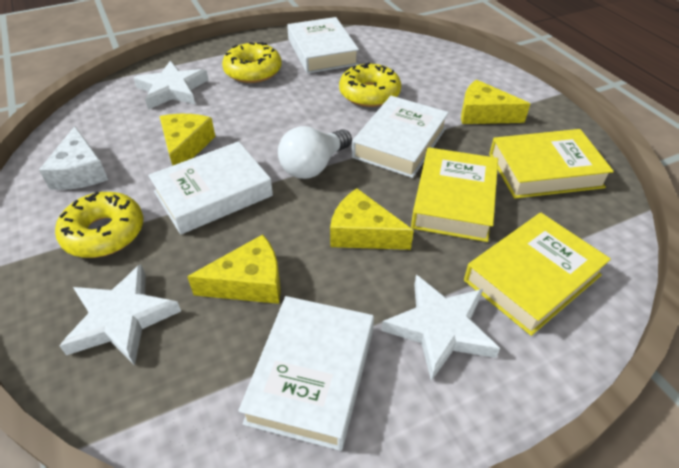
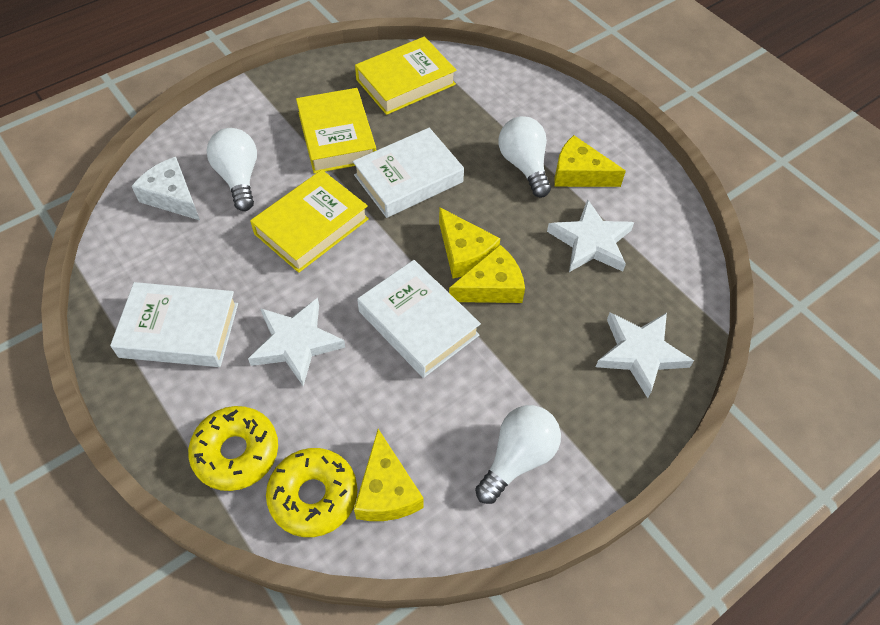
white book: 4 -> 3
white light bulb: 1 -> 3
yellow donut: 3 -> 2

